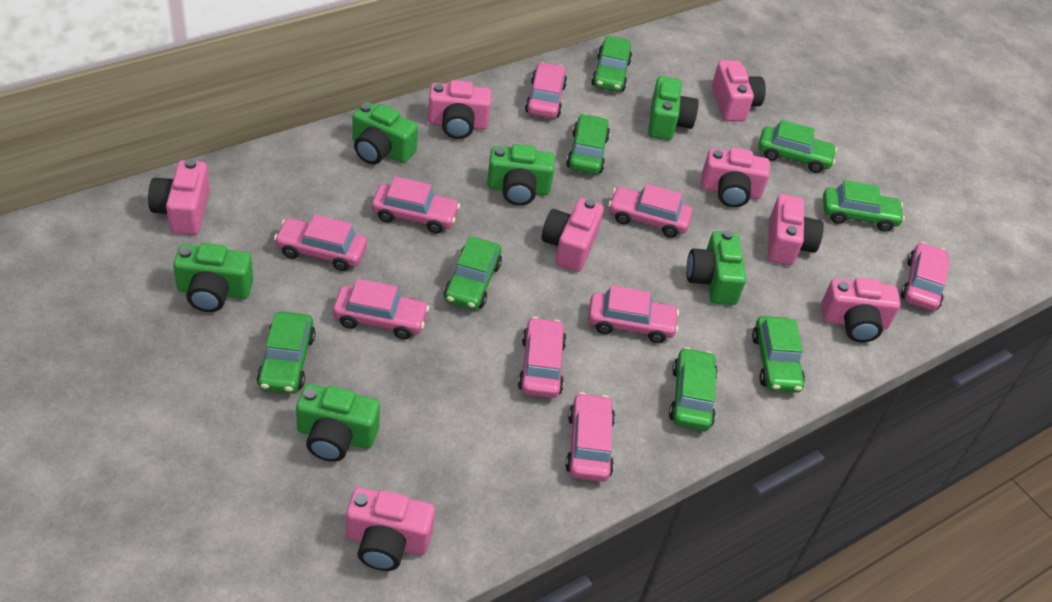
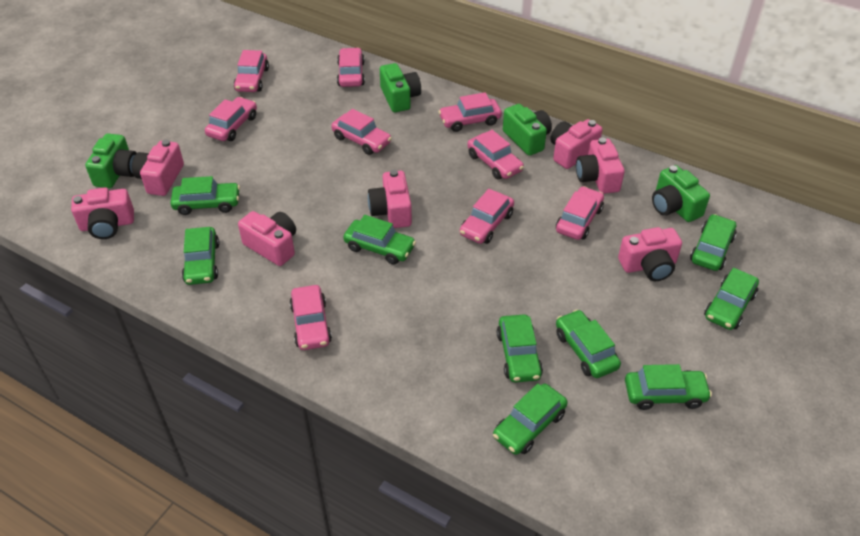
green camera: 6 -> 4
green car: 8 -> 9
pink camera: 8 -> 7

